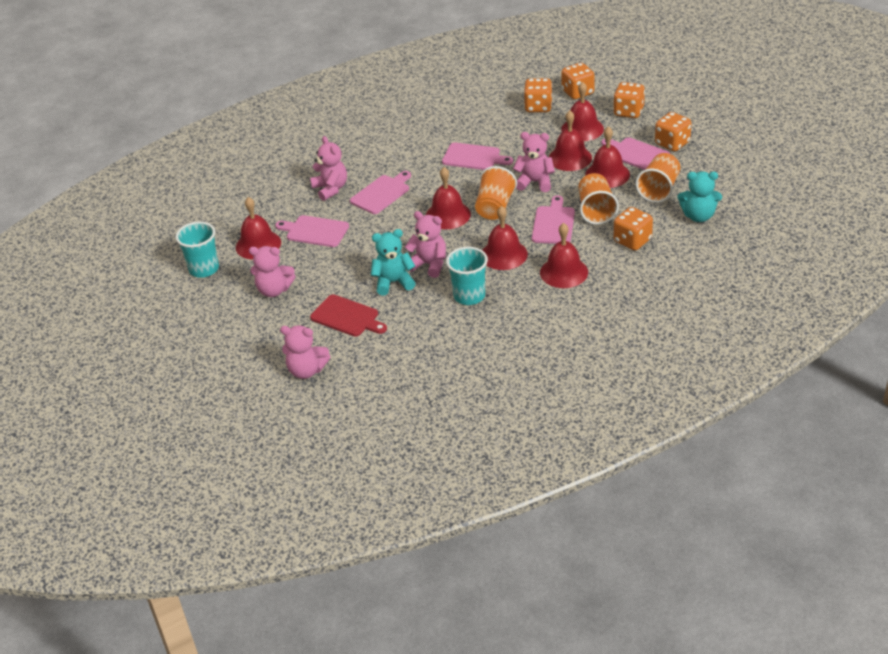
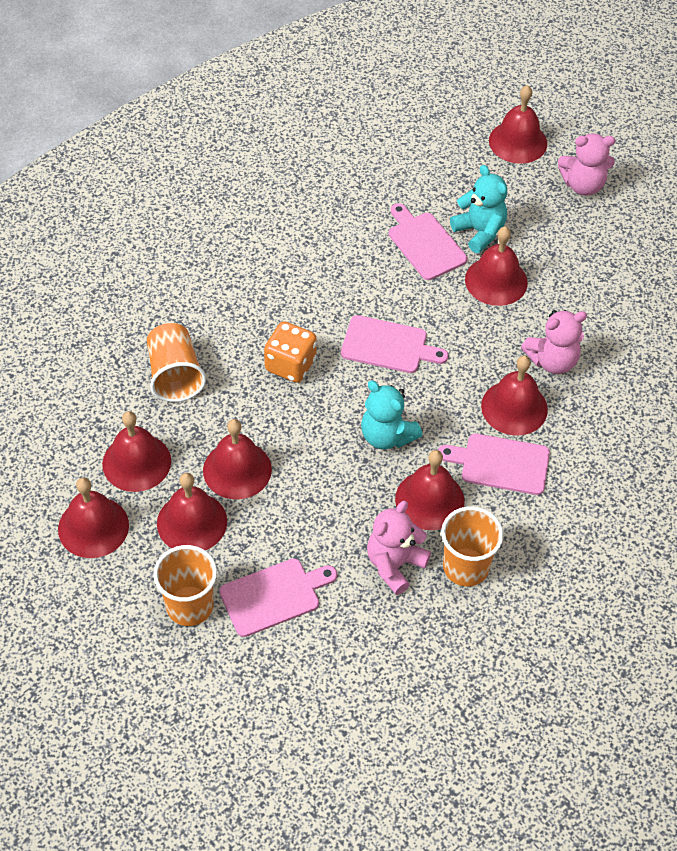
orange dice: 5 -> 1
pink cutting board: 5 -> 4
pink teddy bear: 5 -> 3
red bell: 7 -> 8
red cutting board: 1 -> 0
turquoise cup: 2 -> 0

